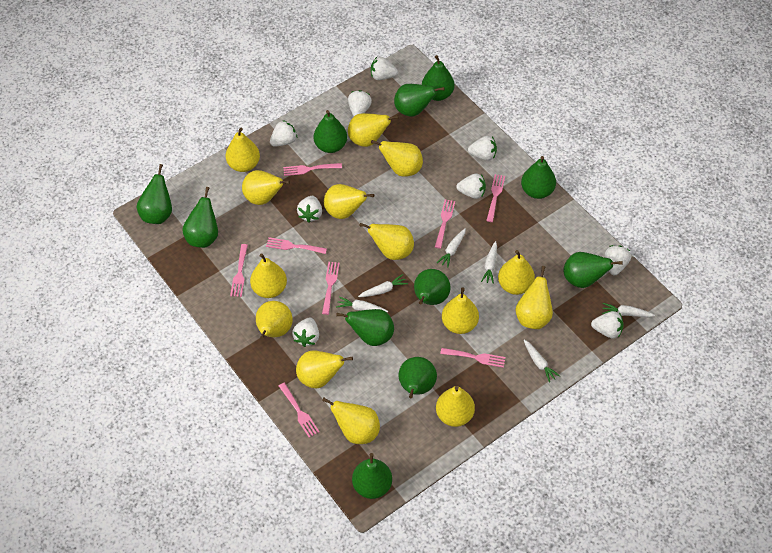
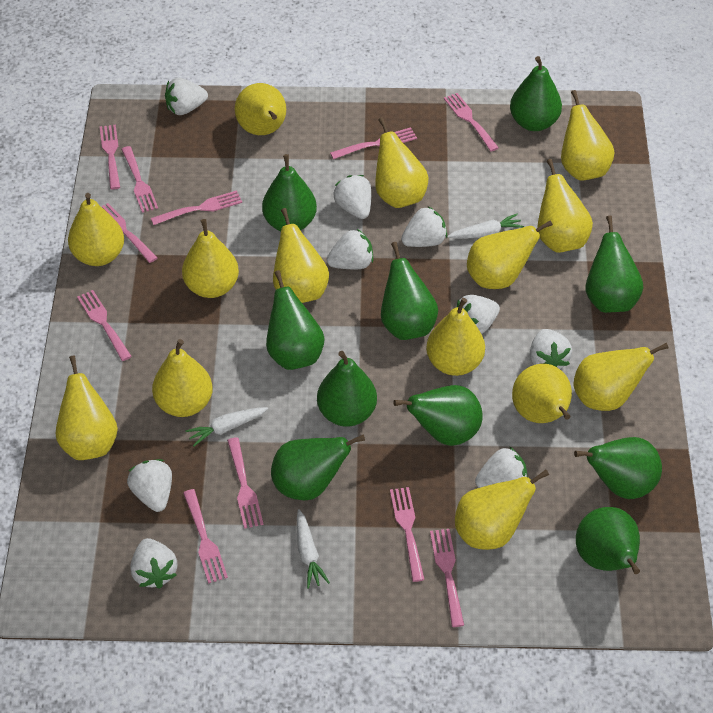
green pear: 11 -> 10
pink fork: 8 -> 11
white carrot: 6 -> 3

